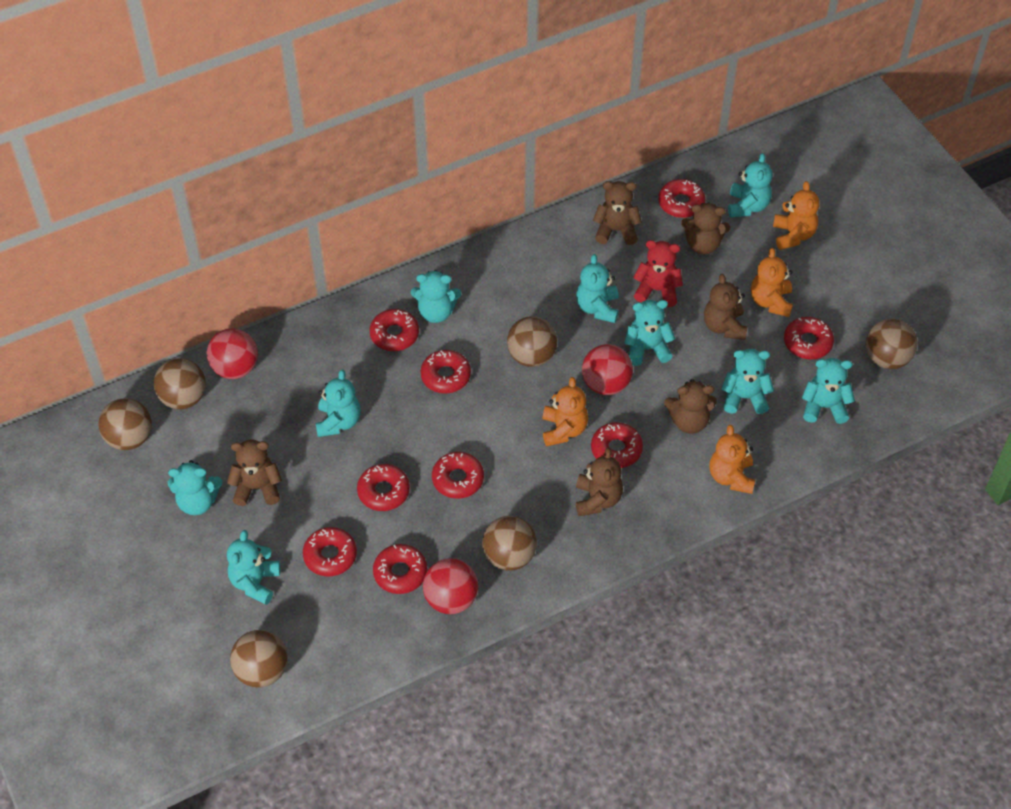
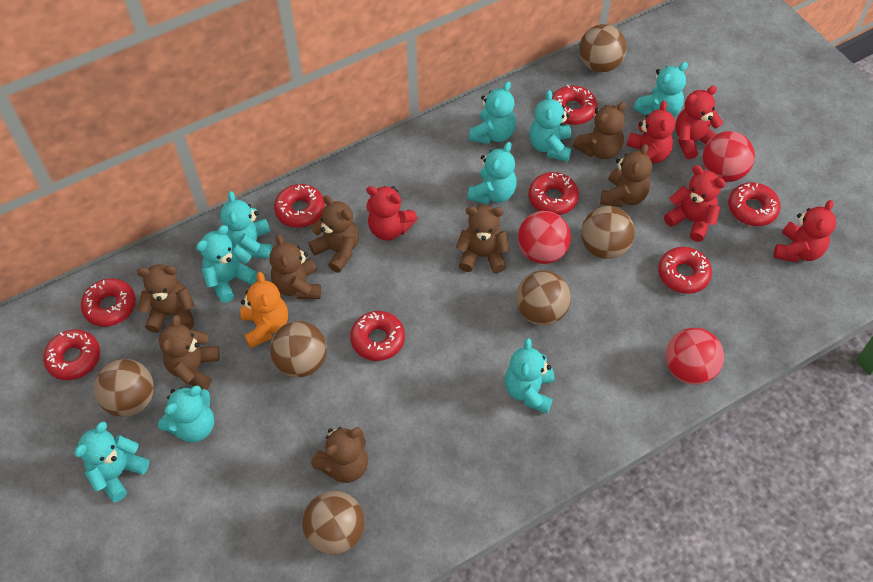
brown teddy bear: 6 -> 8
orange teddy bear: 4 -> 1
red donut: 9 -> 8
red teddy bear: 1 -> 5

